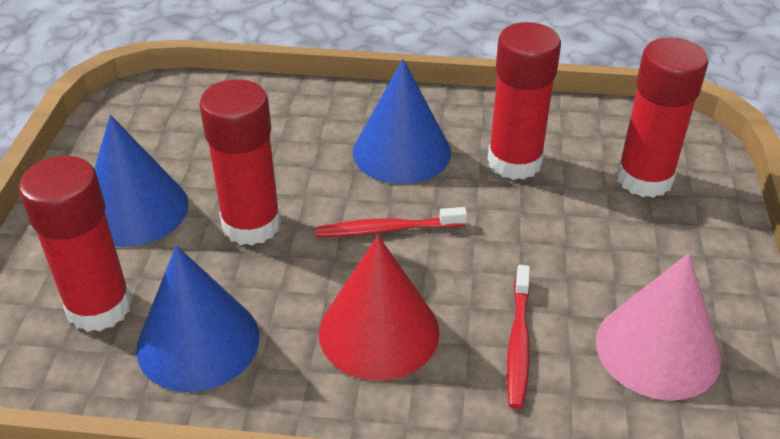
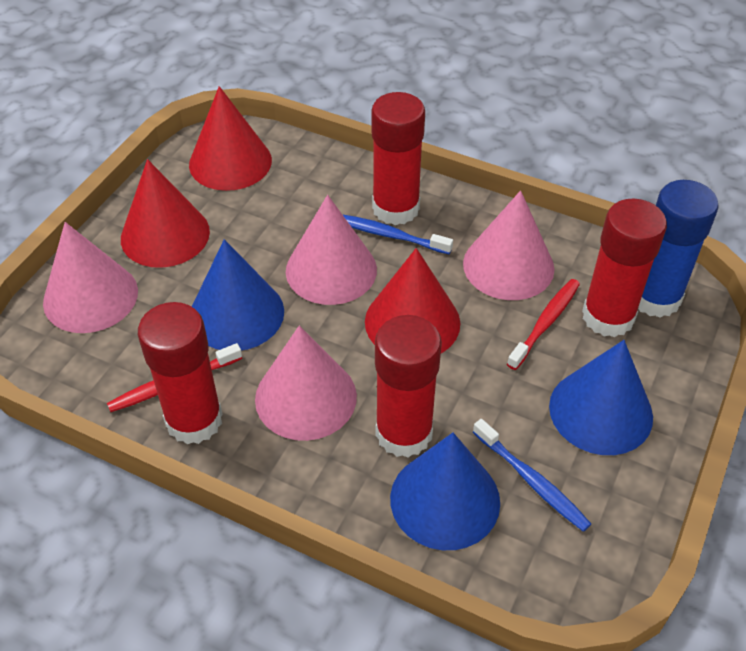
blue glue stick: 0 -> 1
blue toothbrush: 0 -> 2
pink cone: 1 -> 4
red cone: 1 -> 3

